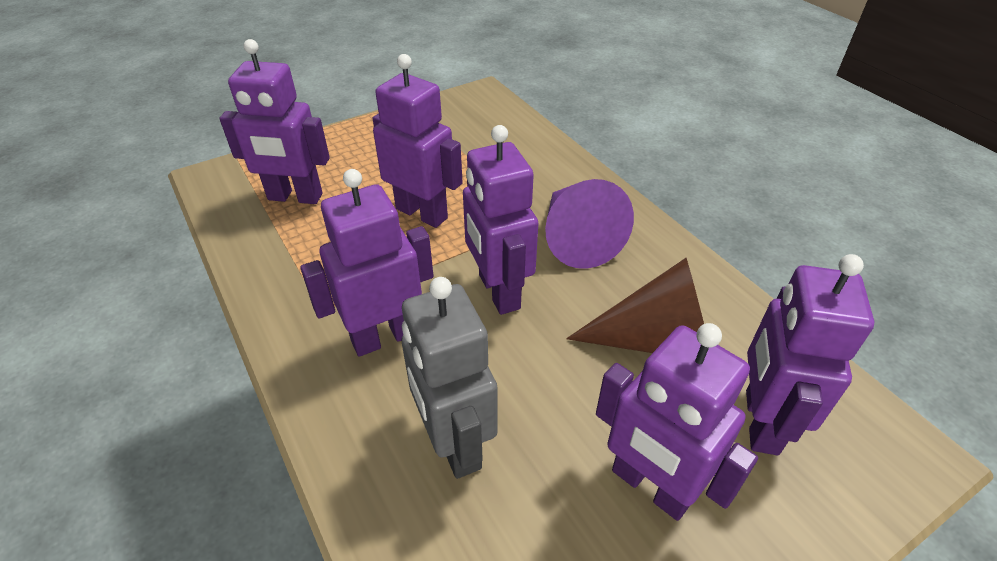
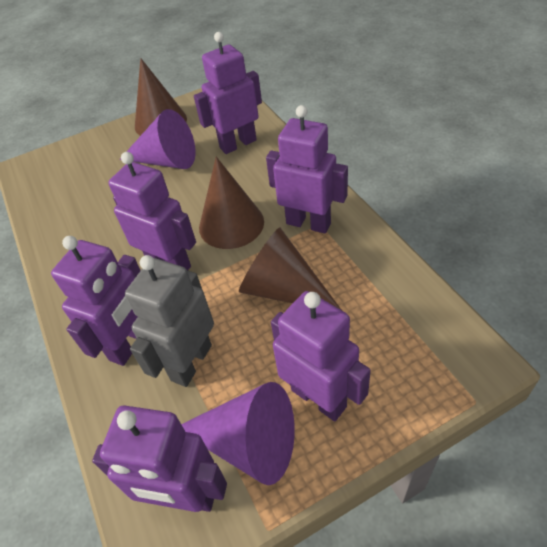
brown cone: 1 -> 3
purple cone: 1 -> 2

